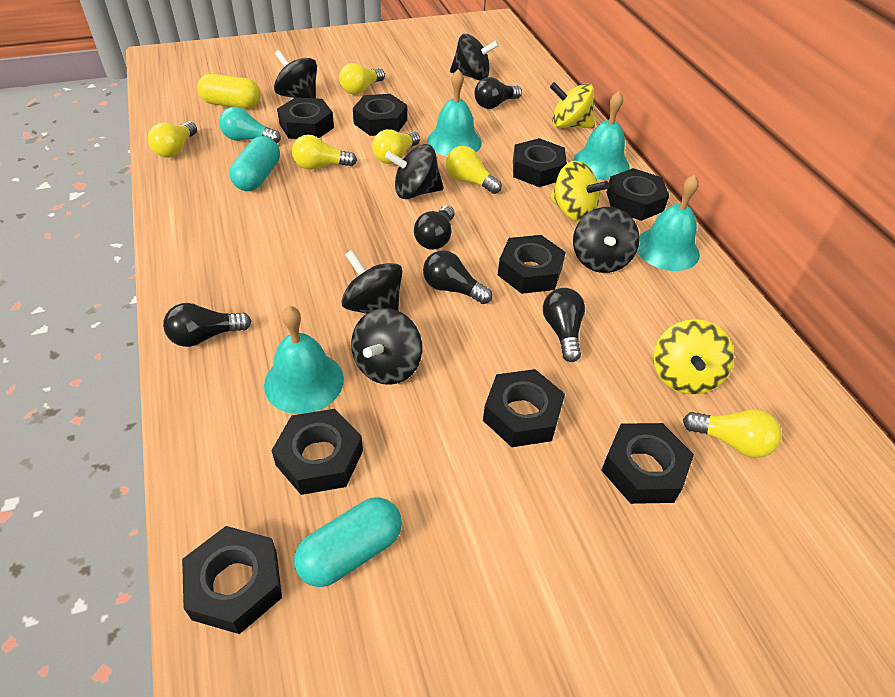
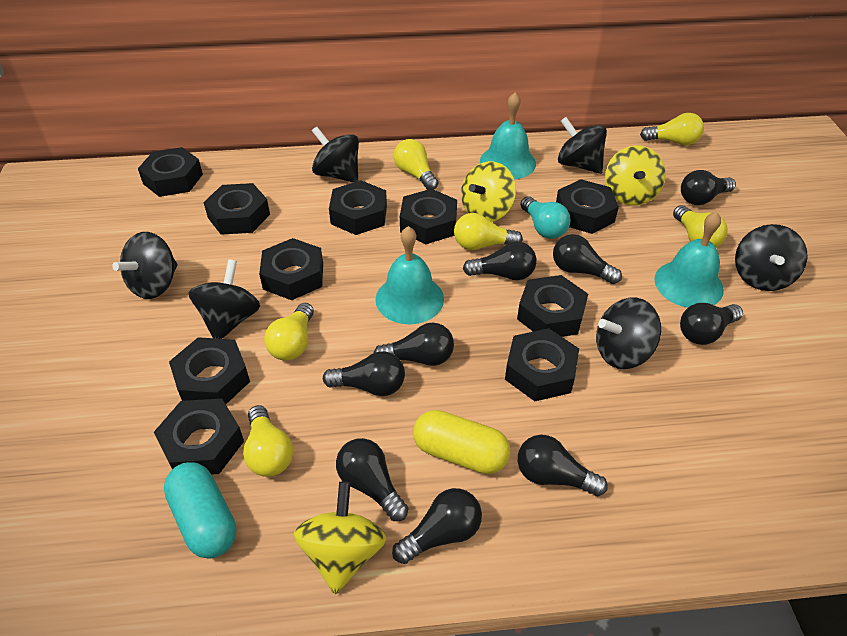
black light bulb: 5 -> 9
black nut: 9 -> 10
turquoise bell: 4 -> 3
turquoise capsule: 2 -> 1

